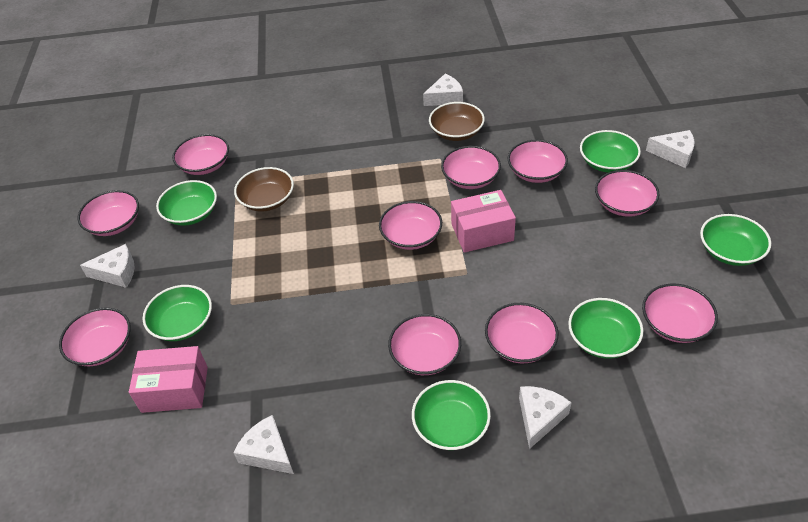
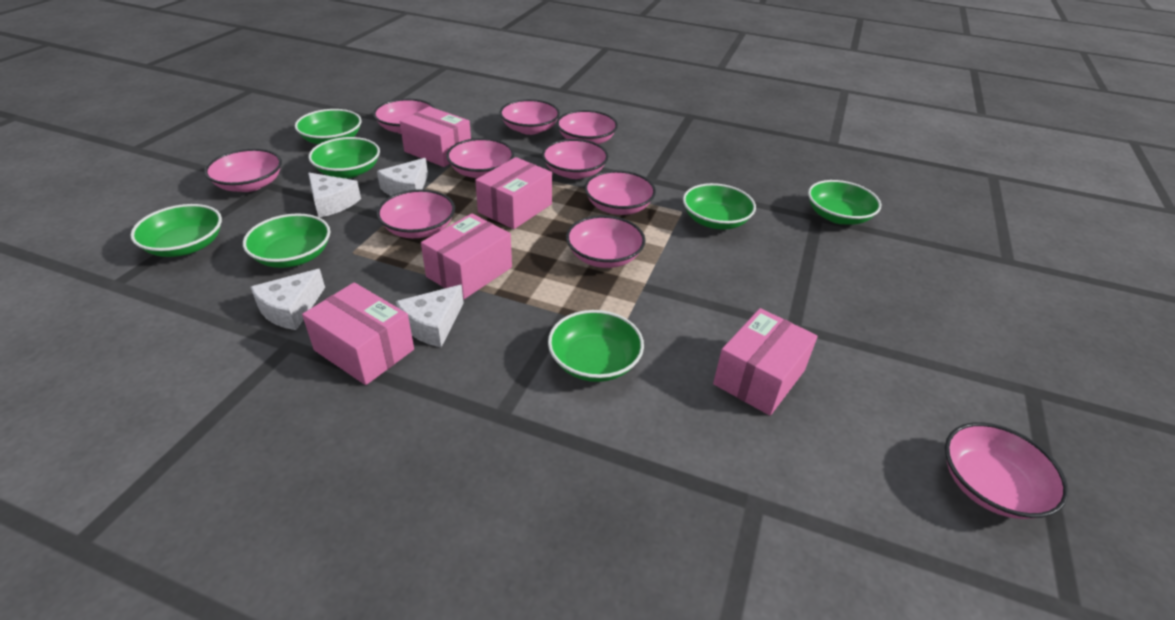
brown bowl: 2 -> 0
green bowl: 6 -> 7
pink box: 2 -> 5
white cheese: 5 -> 4

